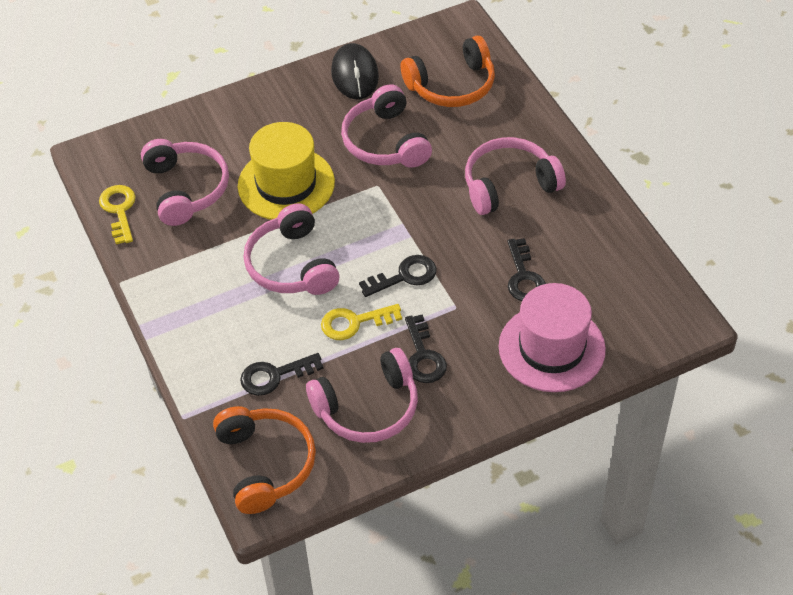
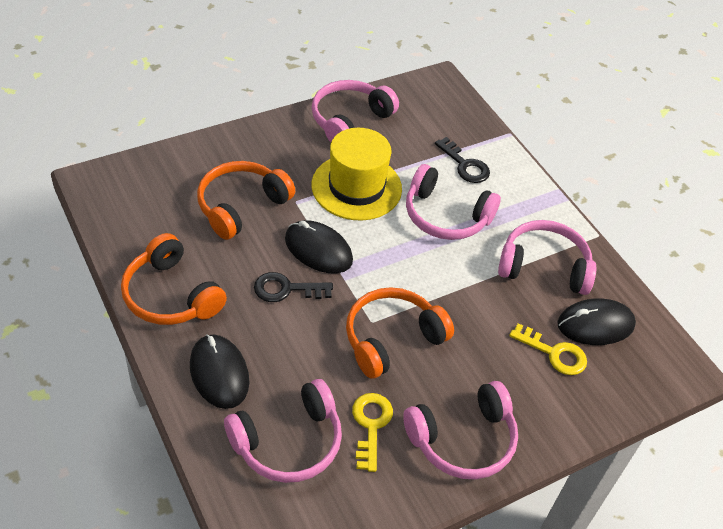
black key: 4 -> 2
black mouse: 1 -> 3
orange headphones: 2 -> 3
pink hat: 1 -> 0

